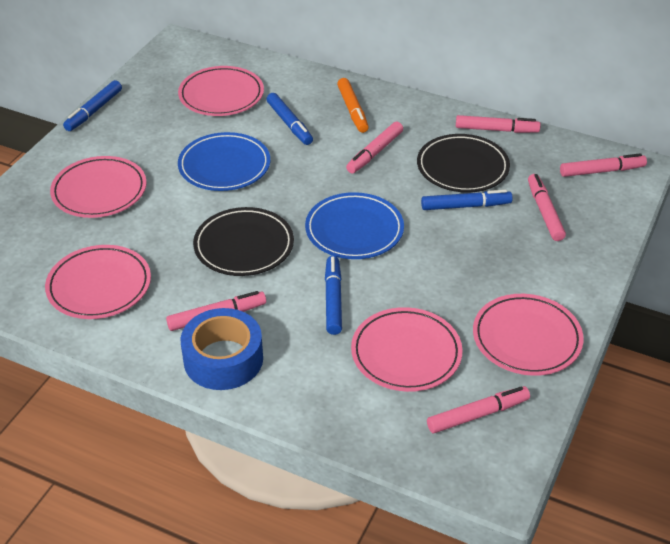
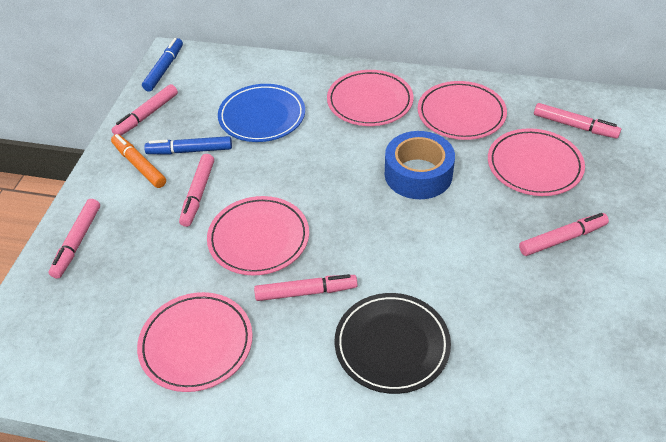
black plate: 2 -> 1
blue marker: 4 -> 2
blue plate: 2 -> 1

